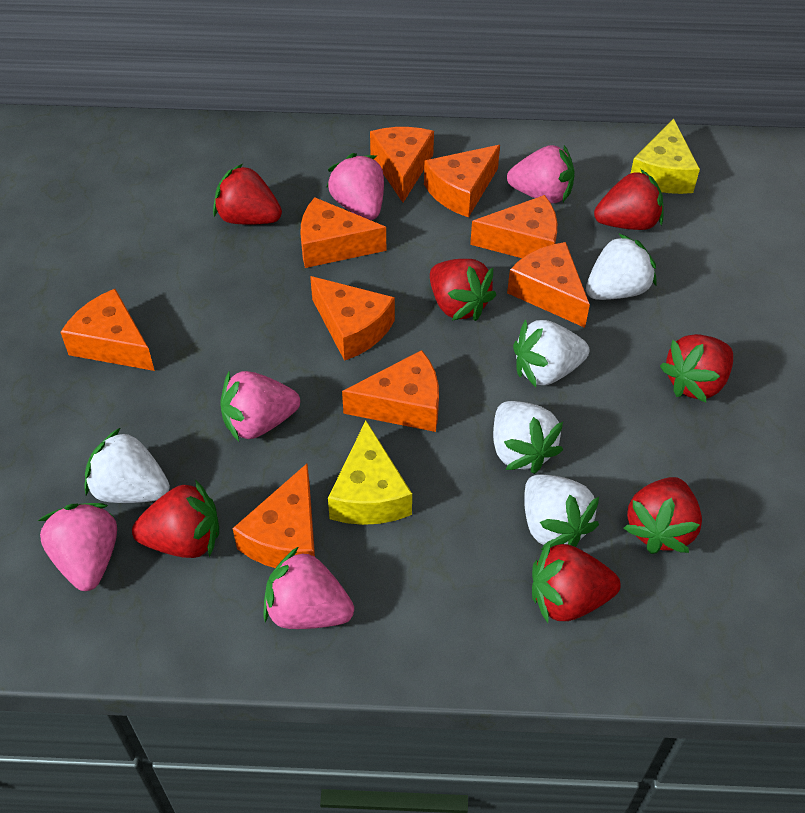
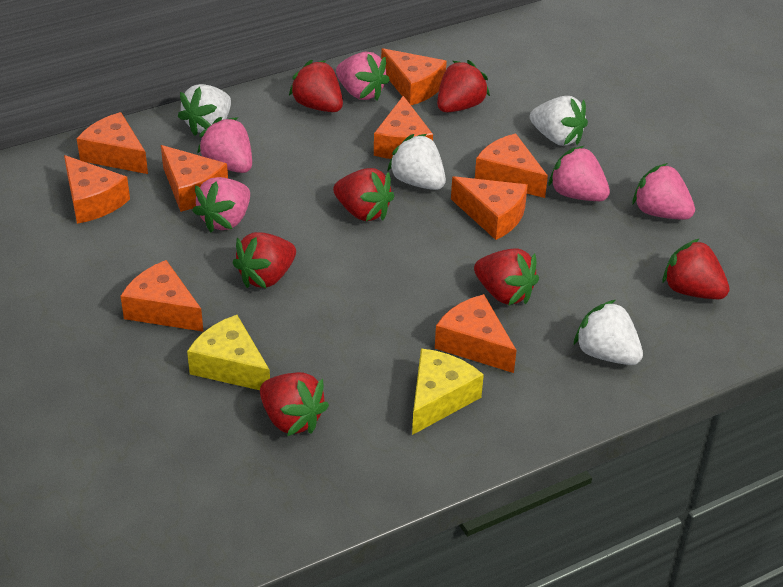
white strawberry: 5 -> 4

